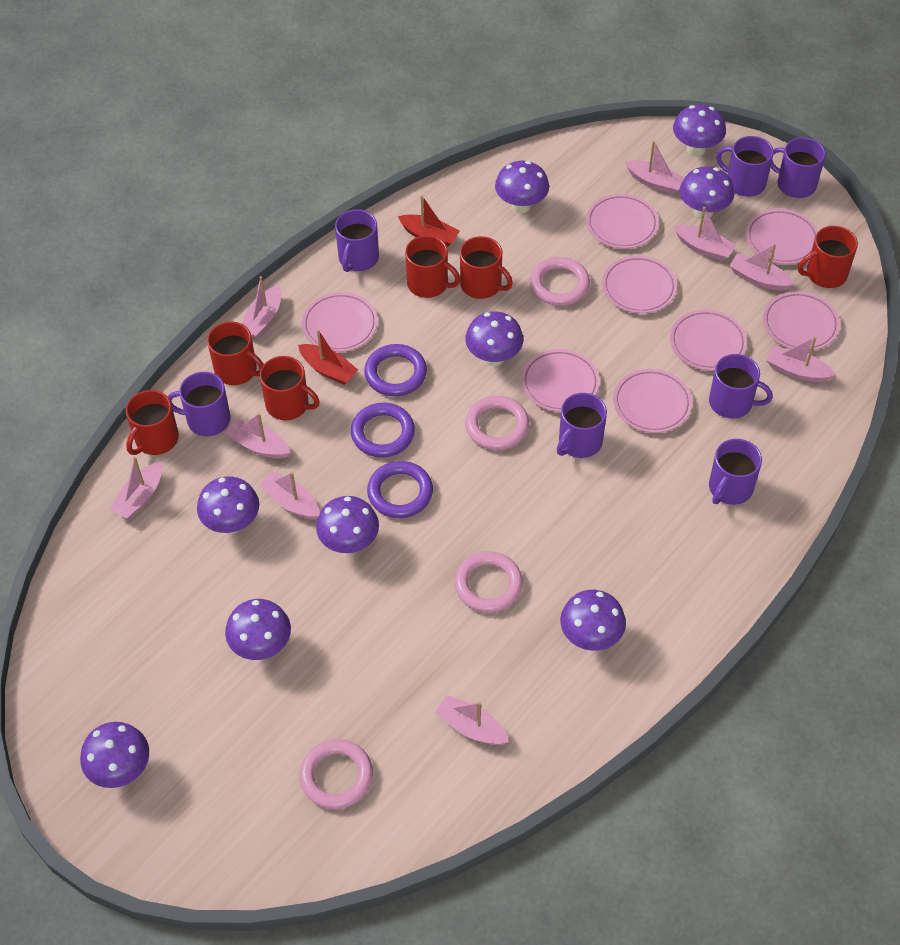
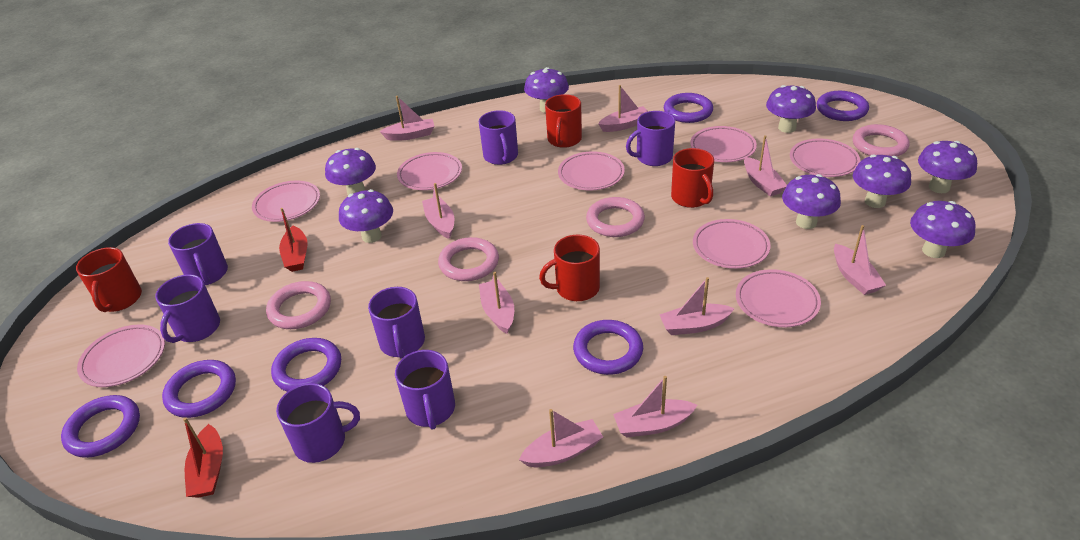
purple mushroom: 9 -> 8
purple ring: 3 -> 6
red mug: 6 -> 4

